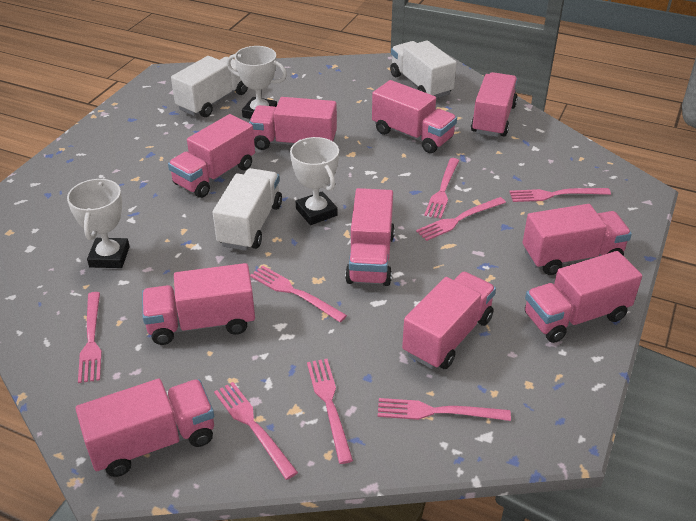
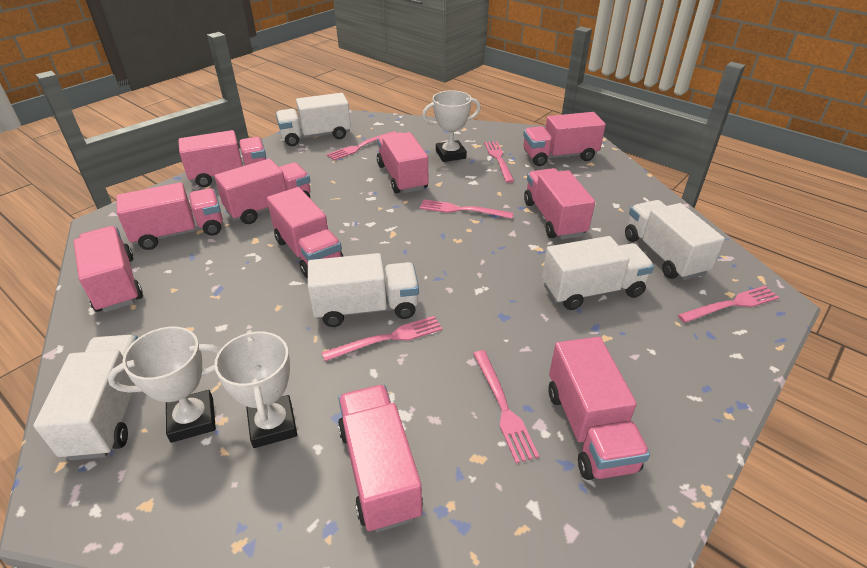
pink fork: 8 -> 6
white truck: 3 -> 5

